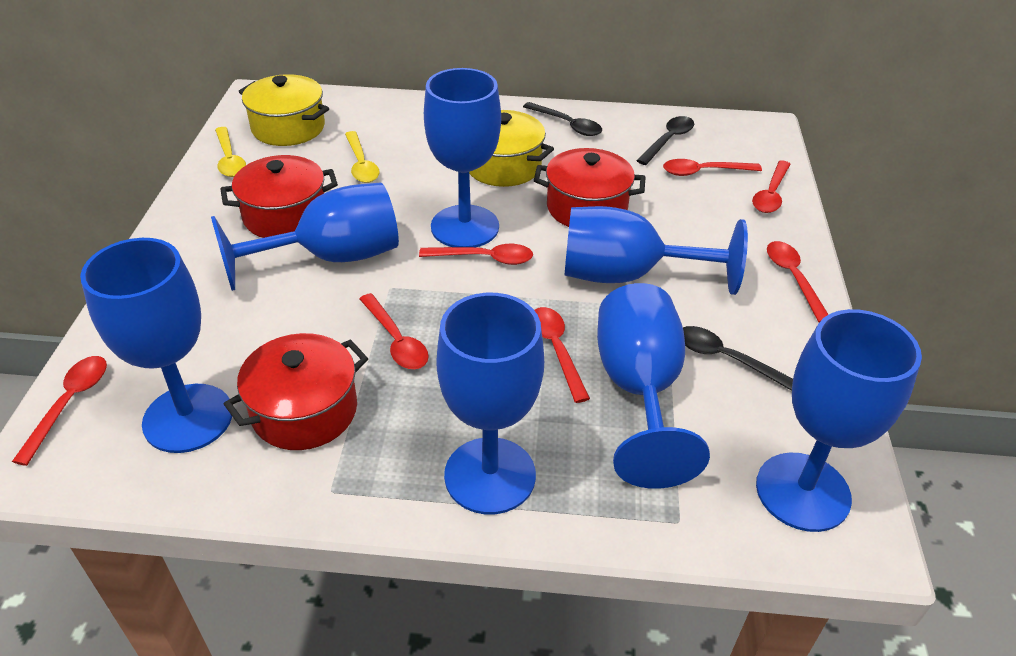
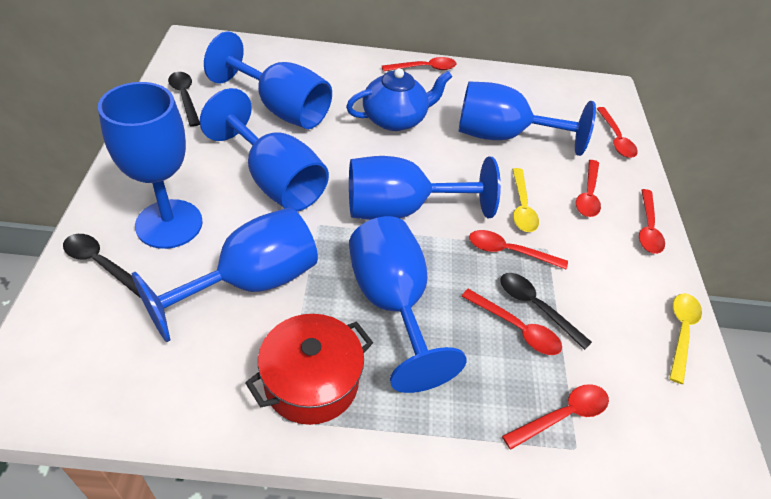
blue teapot: 0 -> 1
red pot: 3 -> 1
yellow pot: 2 -> 0

